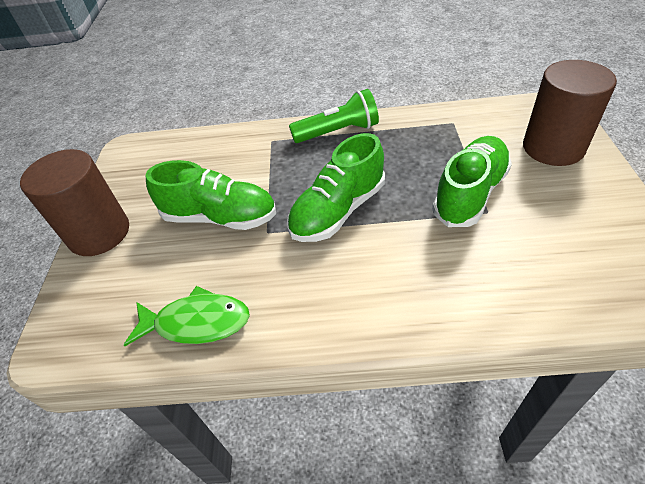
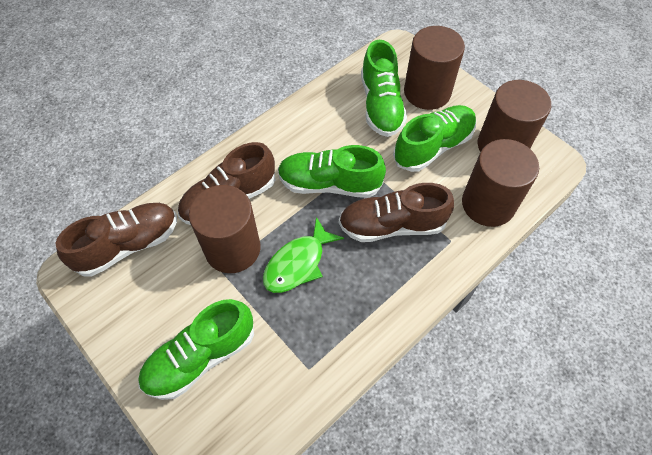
brown cylinder: 2 -> 4
brown shoe: 0 -> 3
green flashlight: 1 -> 0
green shoe: 3 -> 4

